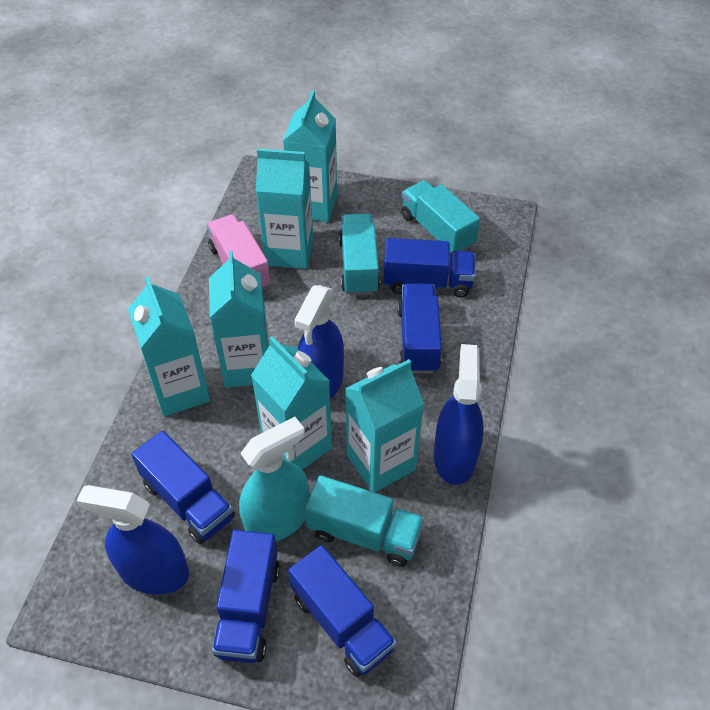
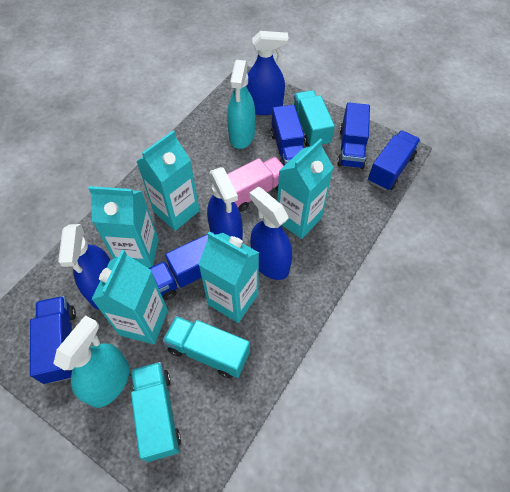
blue spray bottle: 3 -> 4
turquoise carton: 6 -> 5
turquoise spray bottle: 1 -> 2

